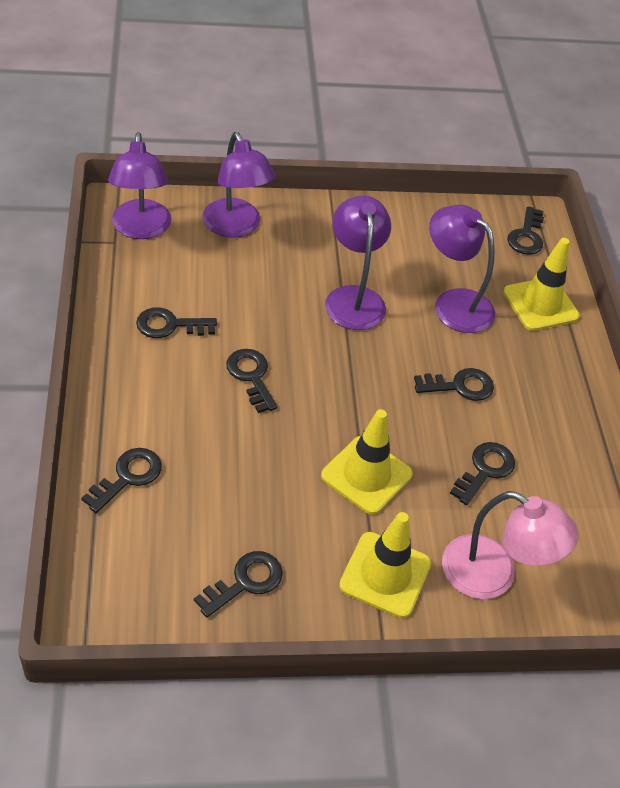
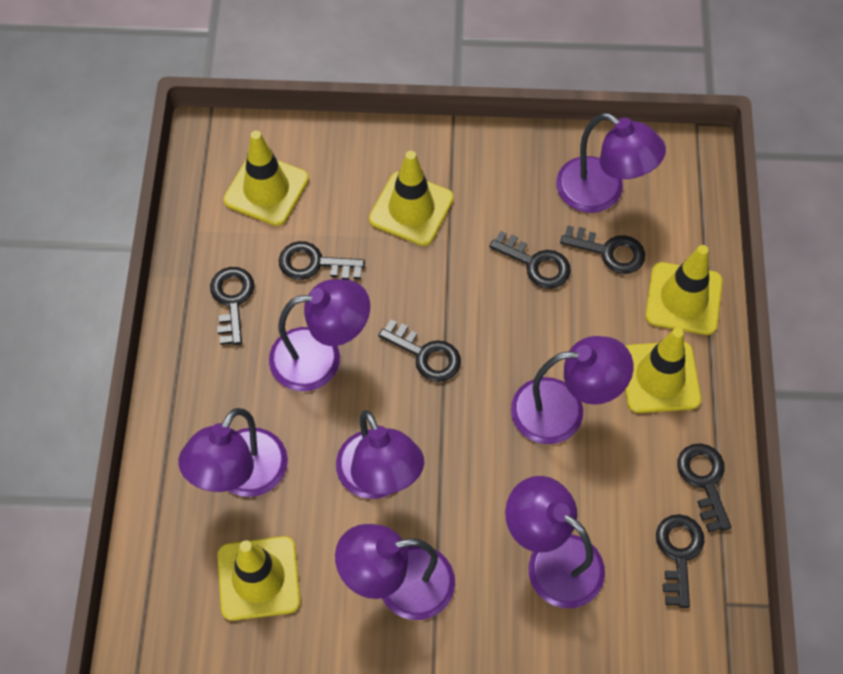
pink lamp: 1 -> 0
purple lamp: 4 -> 7
yellow traffic cone: 3 -> 5

